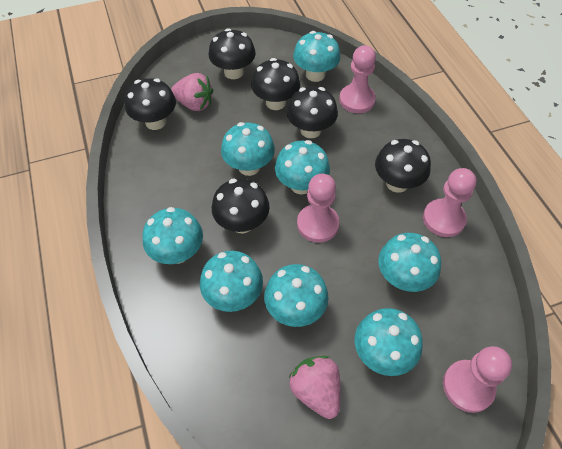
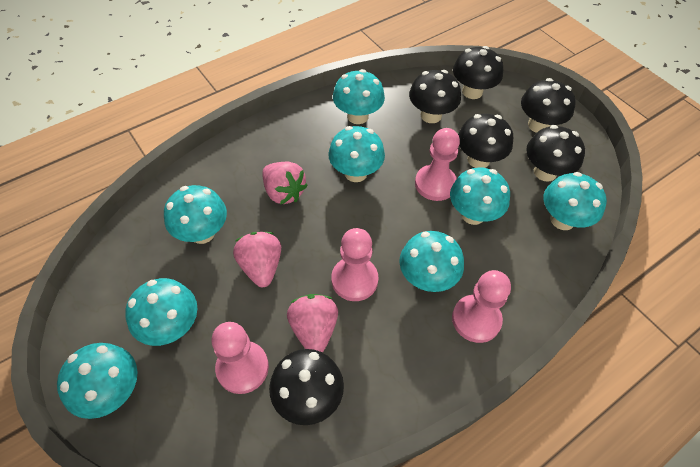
pink strawberry: 2 -> 3

